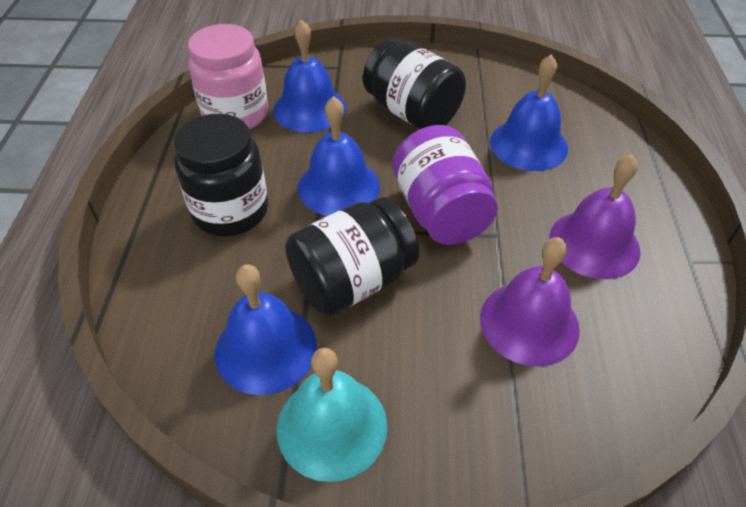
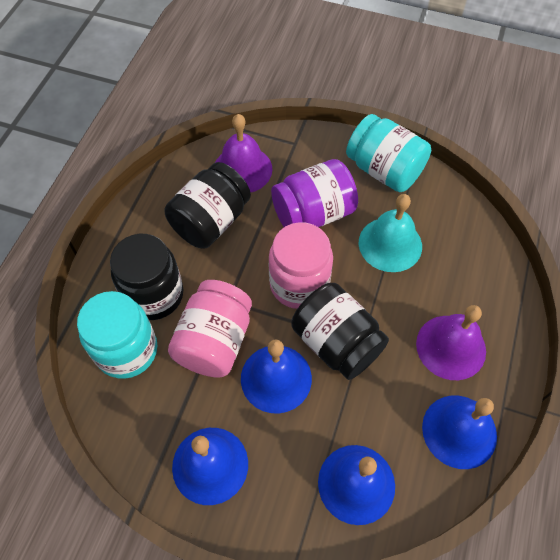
pink jar: 1 -> 2
turquoise jar: 0 -> 2

